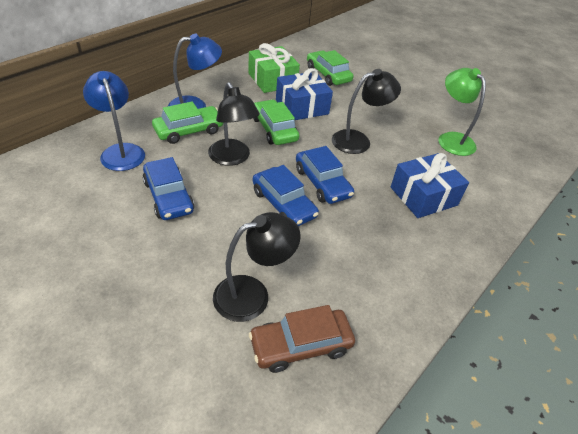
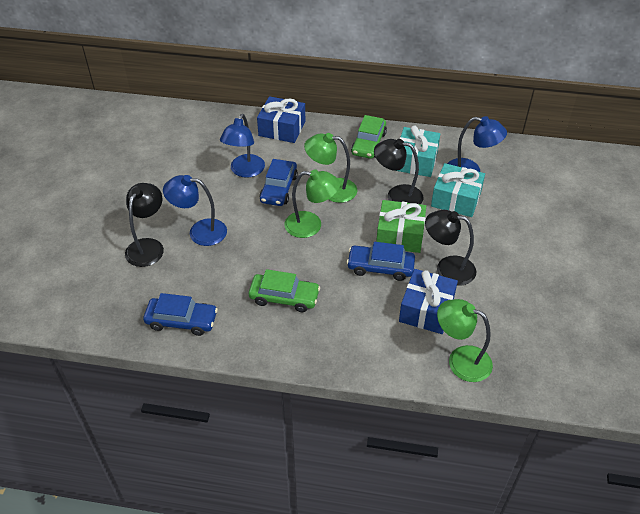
blue lamp: 2 -> 3
brown car: 1 -> 0
green car: 3 -> 2
green lamp: 1 -> 3
turquoise gift: 0 -> 2

